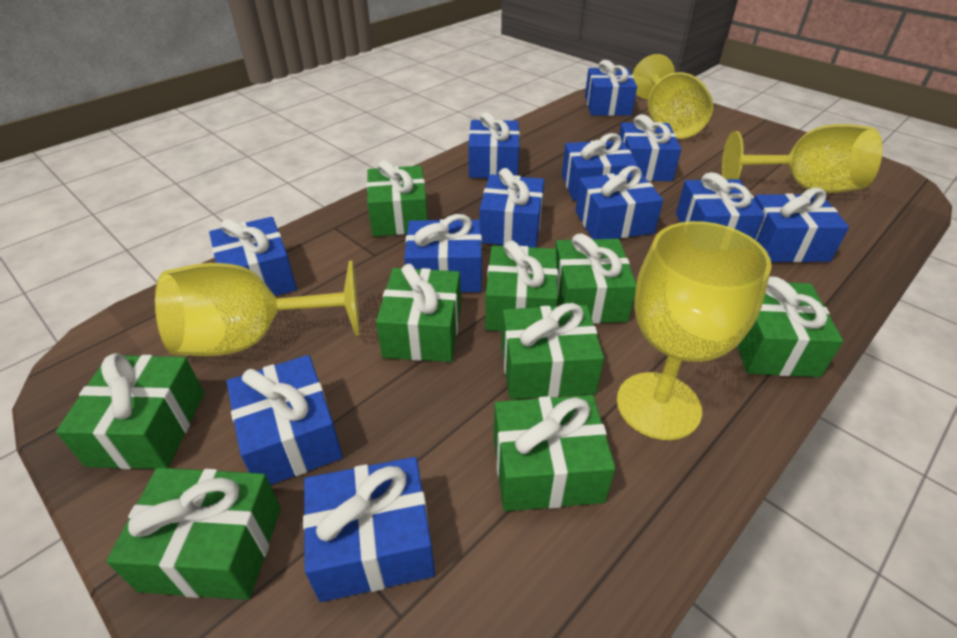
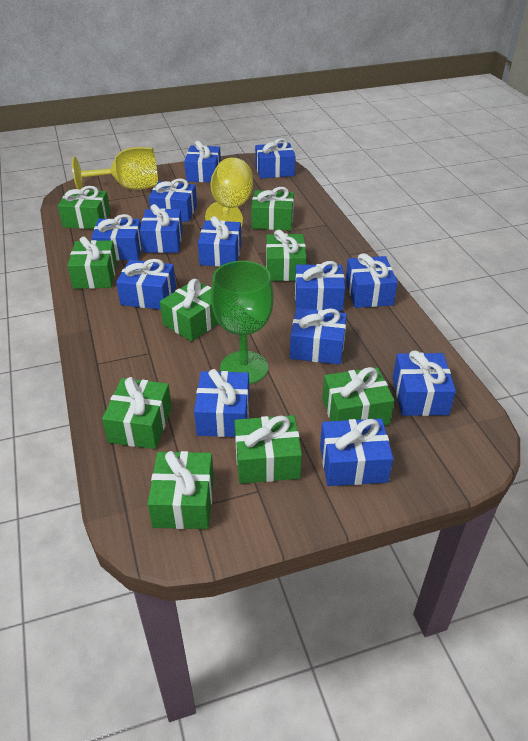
blue gift: 12 -> 13
green goblet: 0 -> 1
yellow goblet: 4 -> 2

